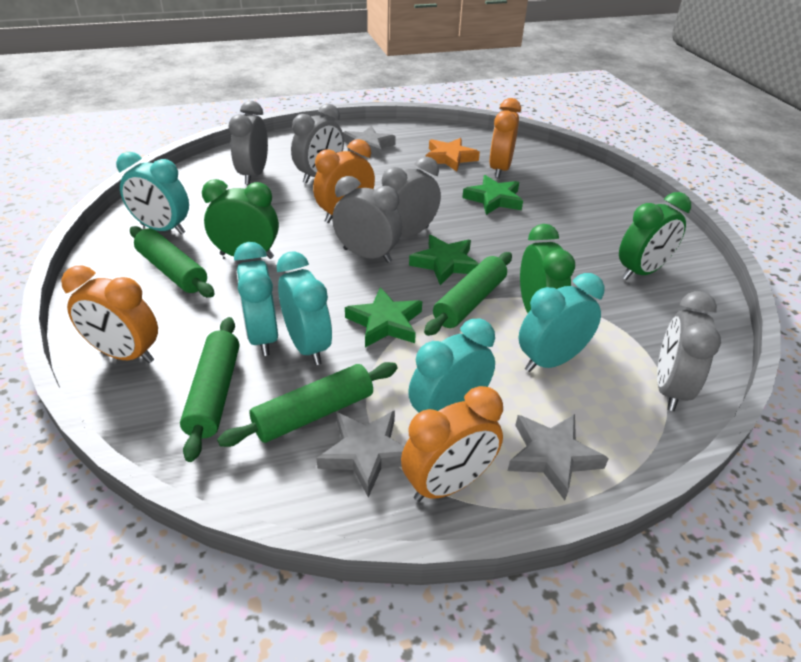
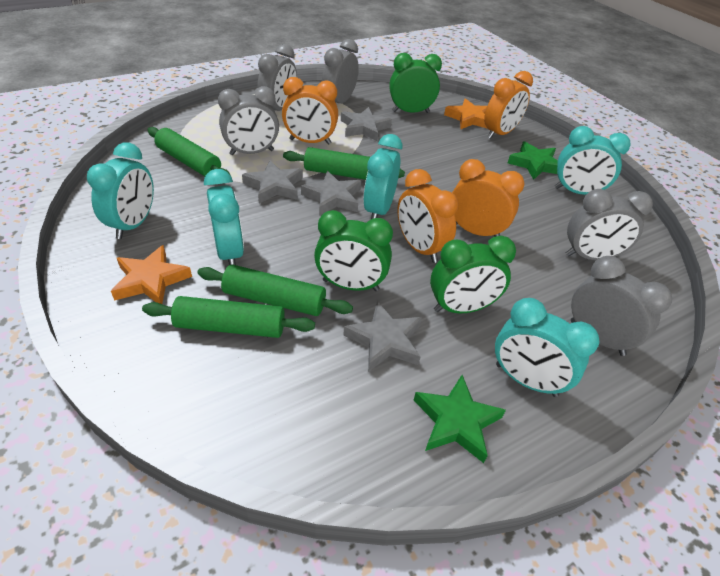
green star: 3 -> 2
grey star: 3 -> 4
orange star: 1 -> 2

